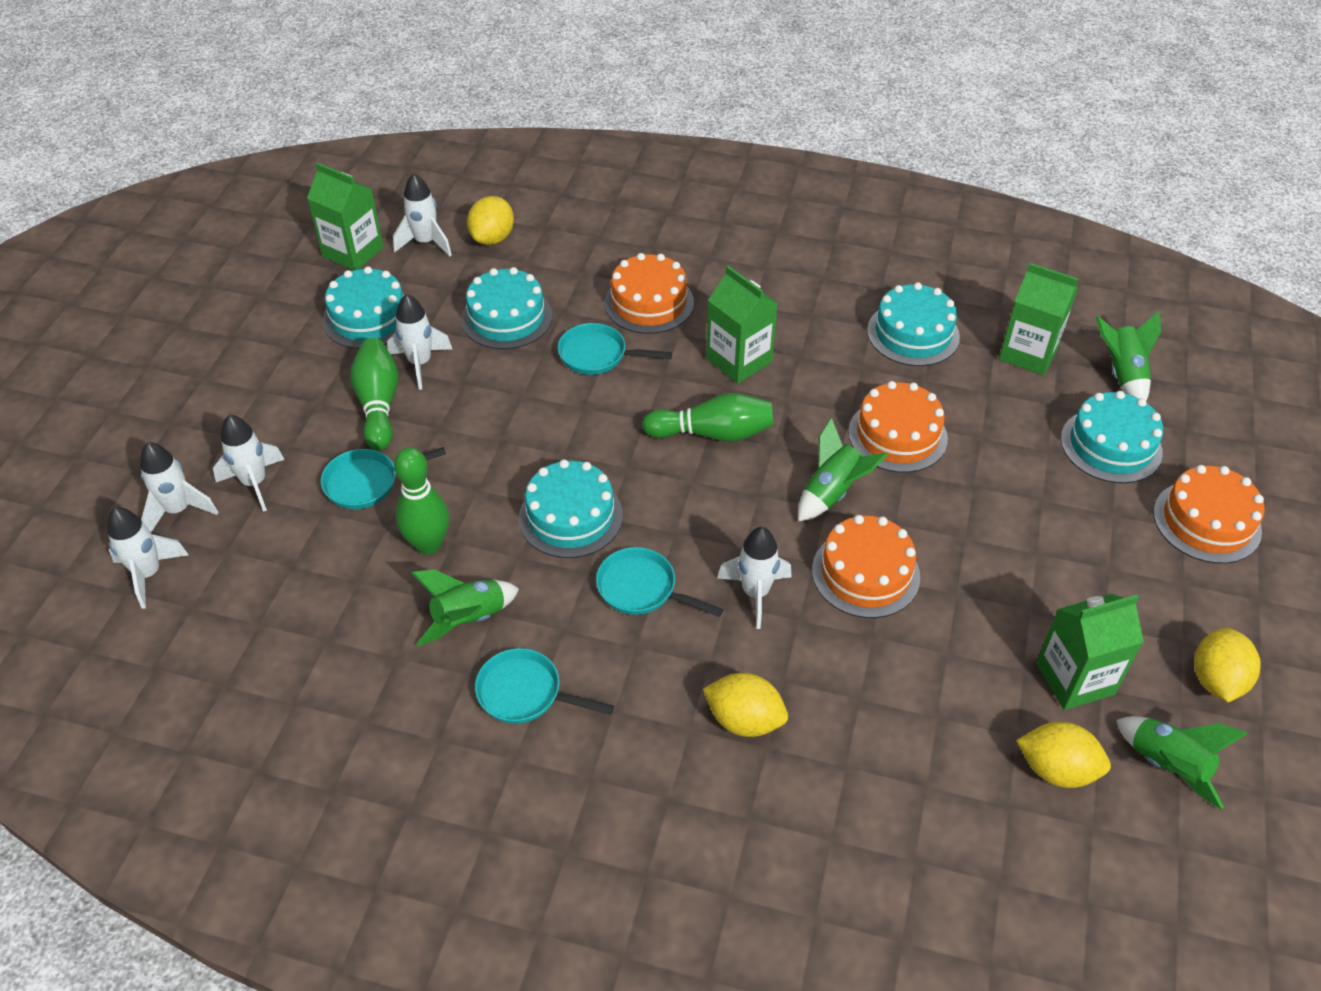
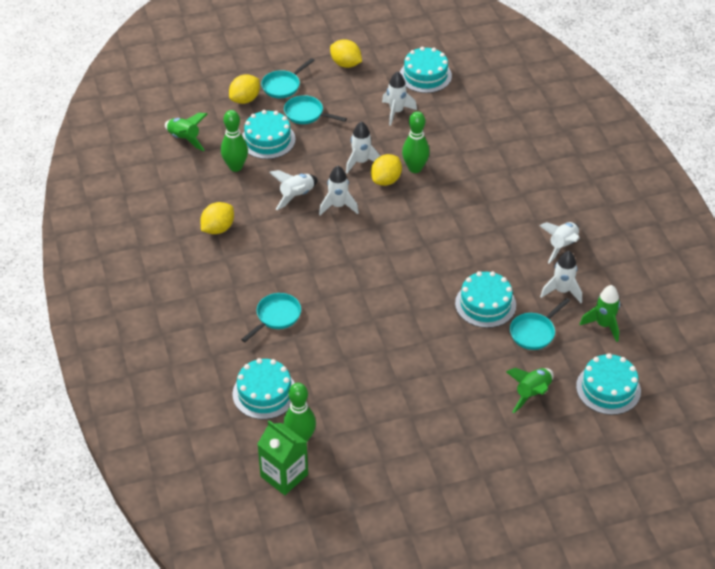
green carton: 4 -> 1
green rocket: 4 -> 3
orange cake: 4 -> 0

